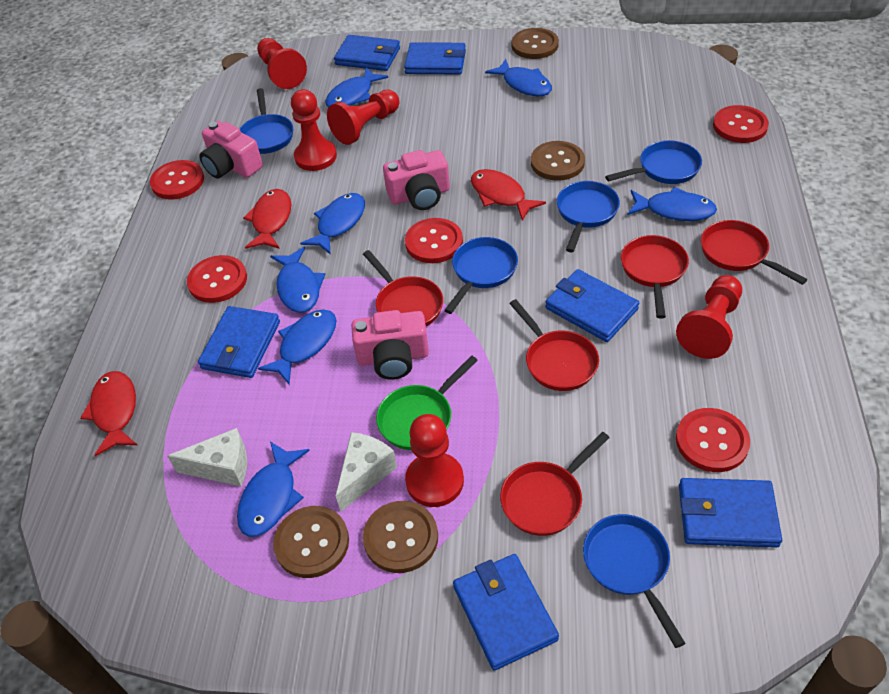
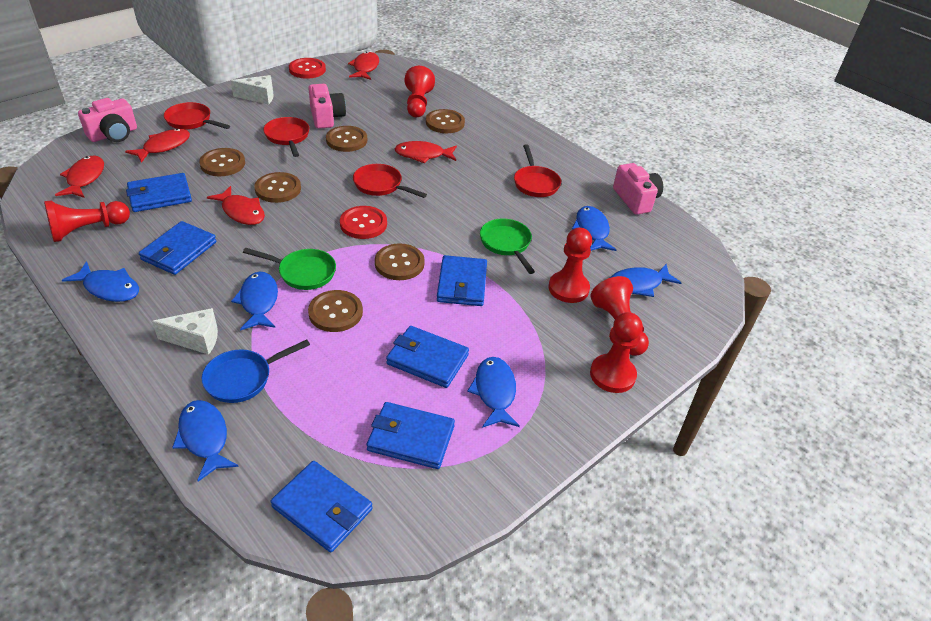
blue fish: 7 -> 6
blue pan: 5 -> 1
brown button: 4 -> 6
green pan: 1 -> 2
red button: 5 -> 2
red fish: 3 -> 5
red pan: 5 -> 4

